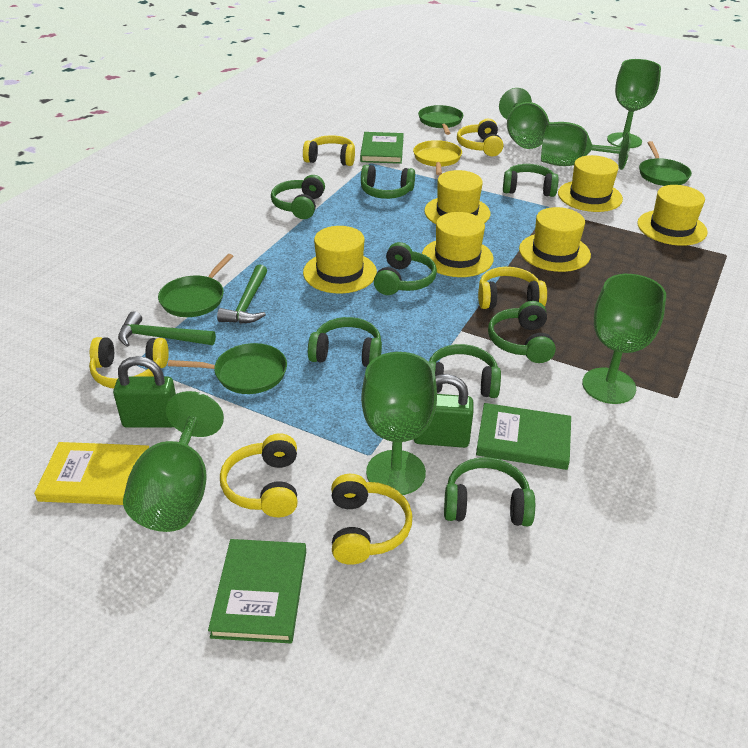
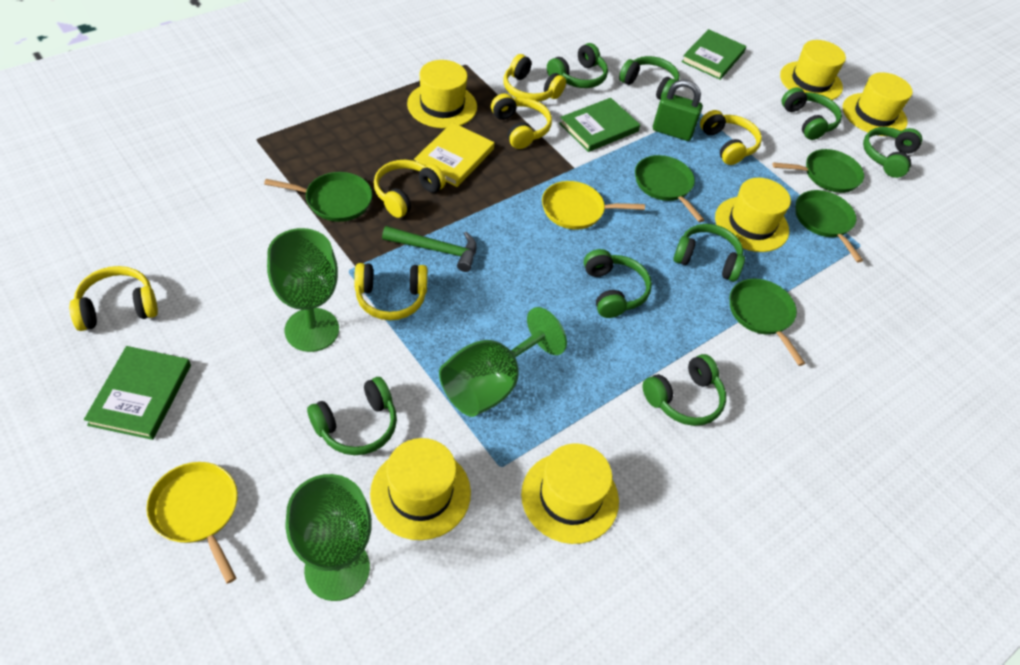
green goblet: 6 -> 3
green hammer: 2 -> 1
green padlock: 2 -> 1
green pan: 4 -> 5
yellow pan: 1 -> 2

